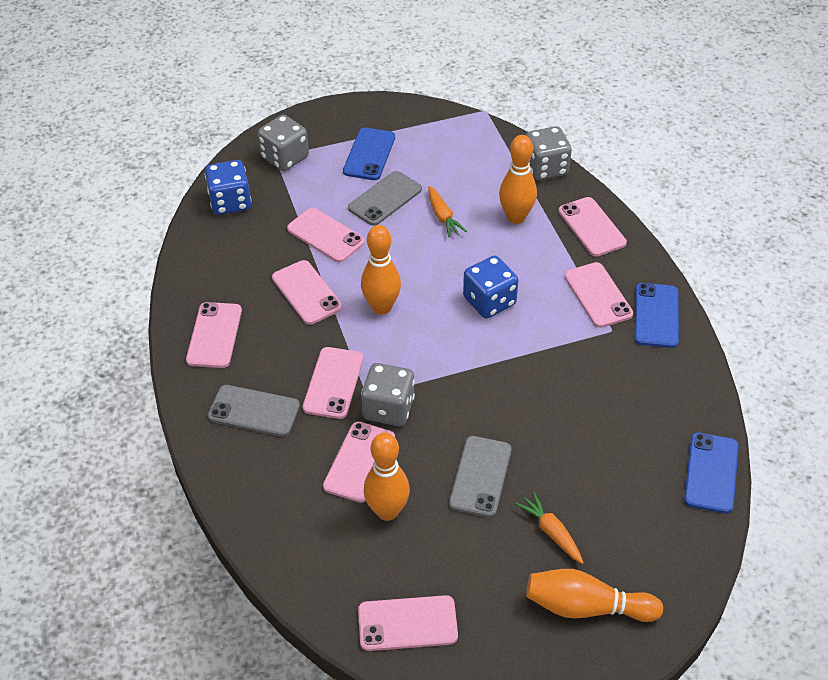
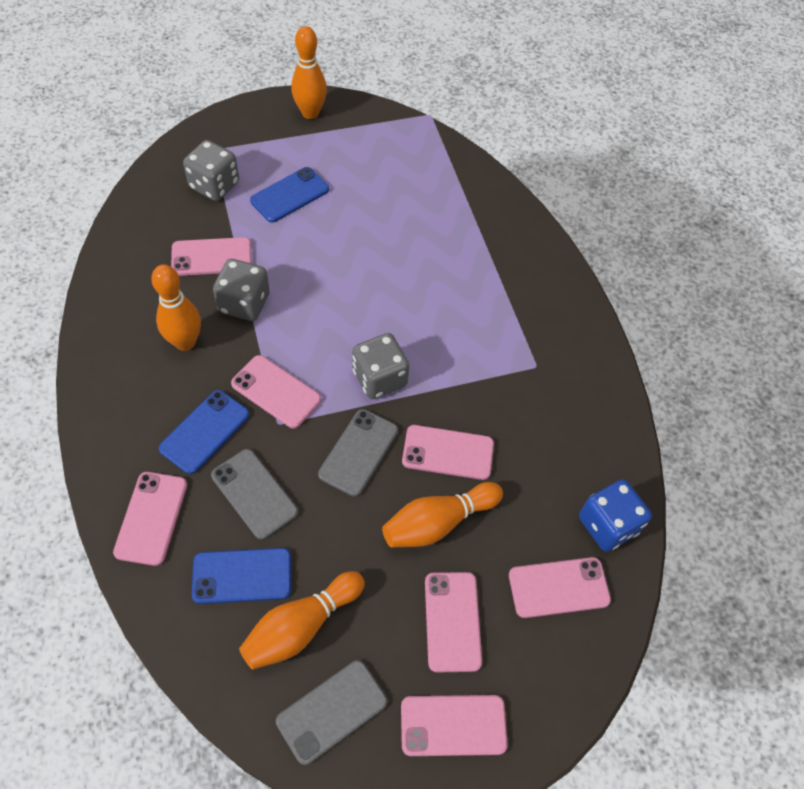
blue dice: 2 -> 1
orange carrot: 2 -> 0
pink phone: 8 -> 7

